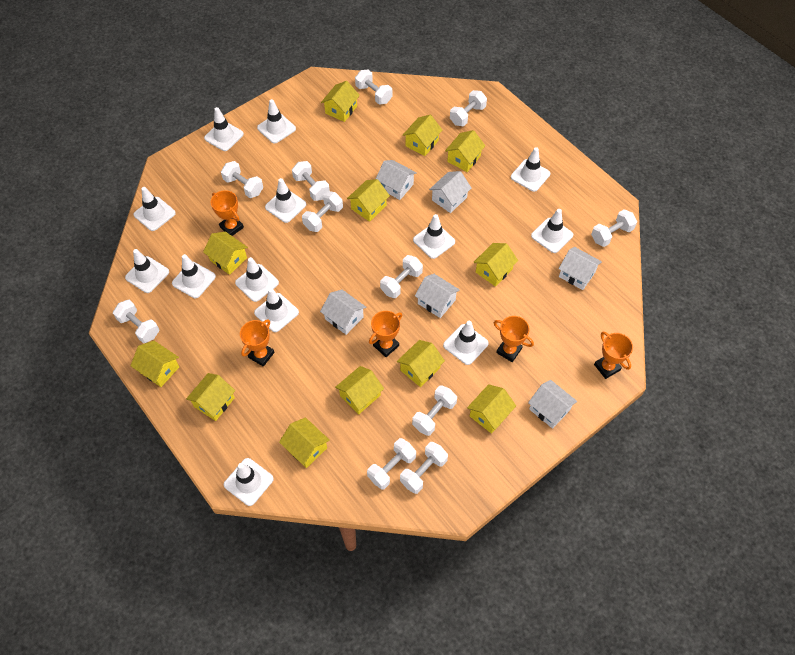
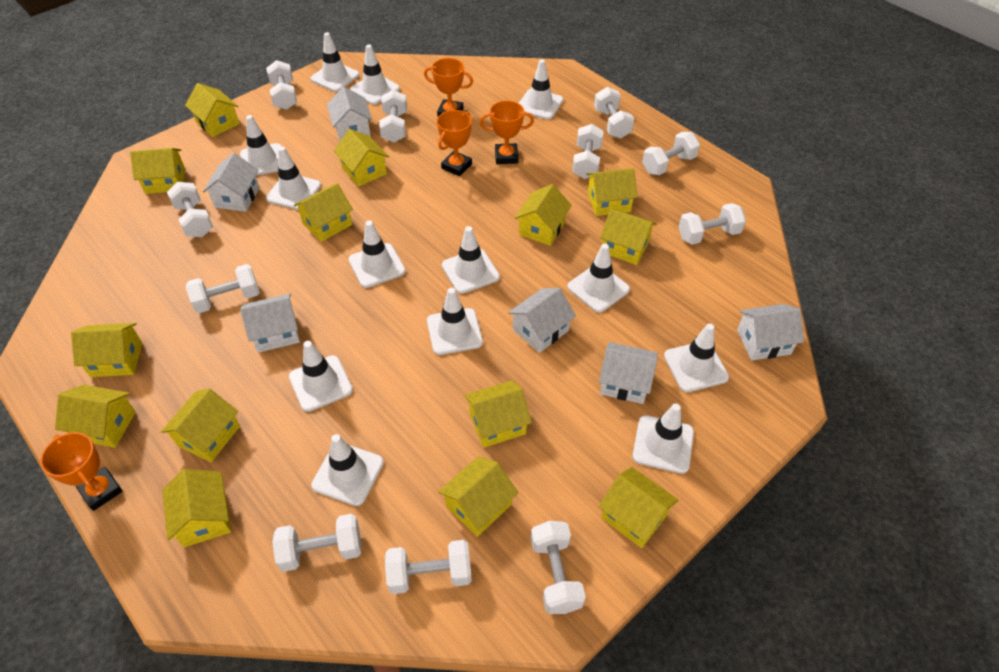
orange trophy: 5 -> 4
yellow house: 12 -> 14

